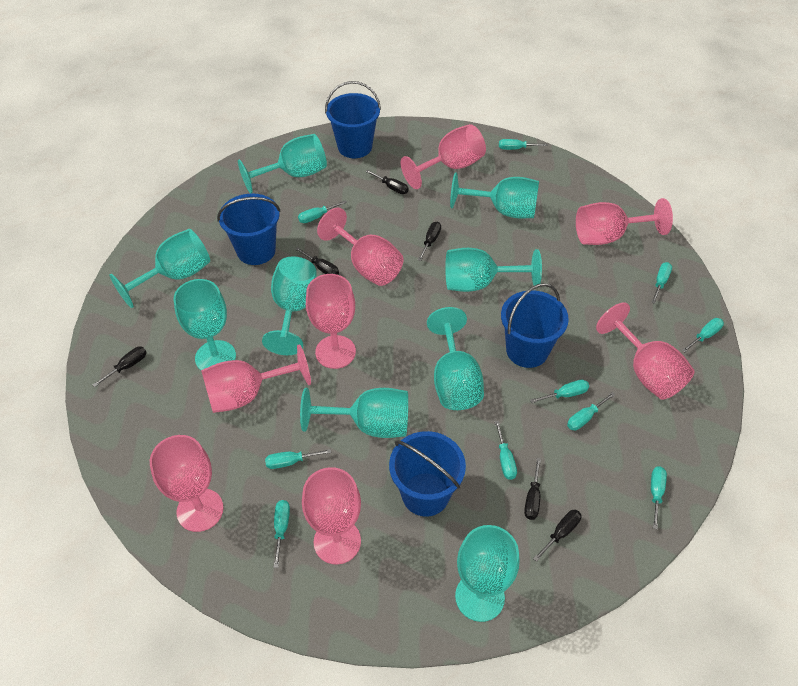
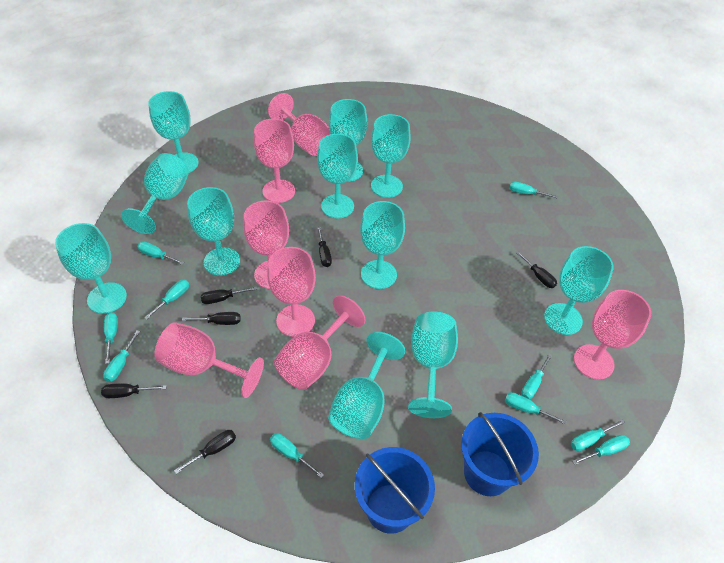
blue bucket: 4 -> 2
pink goblet: 8 -> 7
turquoise goblet: 9 -> 11

